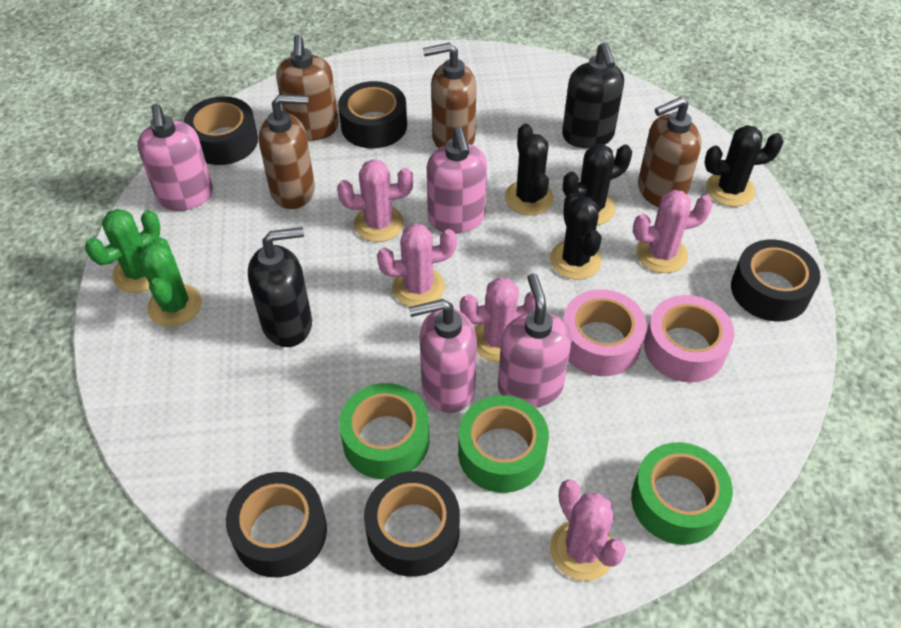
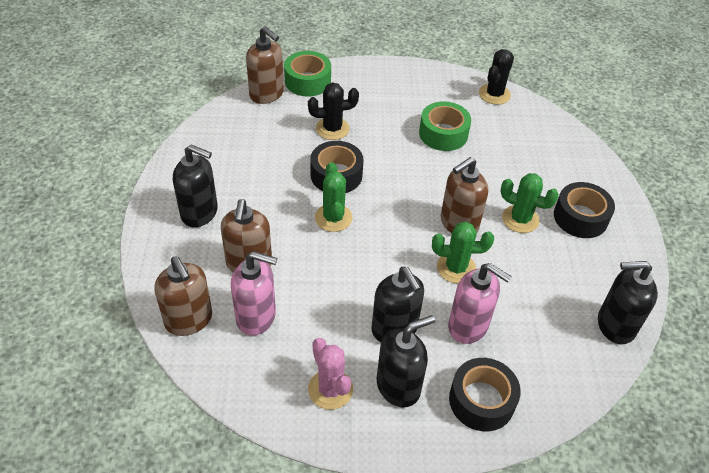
black cactus: 4 -> 2
black soap dispenser: 2 -> 4
black tape: 5 -> 3
green cactus: 2 -> 3
green tape: 3 -> 2
pink cactus: 5 -> 1
pink soap dispenser: 4 -> 2
pink tape: 2 -> 0

